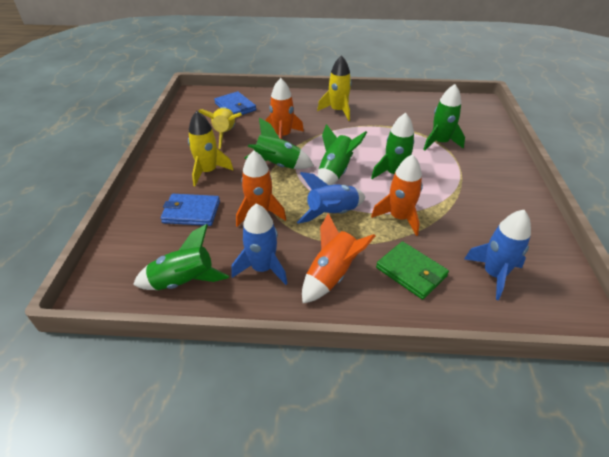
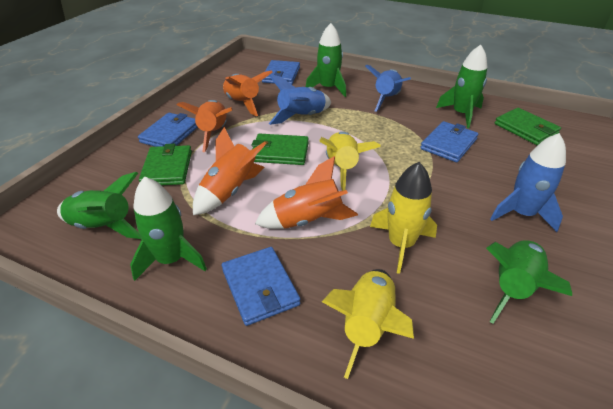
blue wallet: 2 -> 4
green wallet: 1 -> 3

